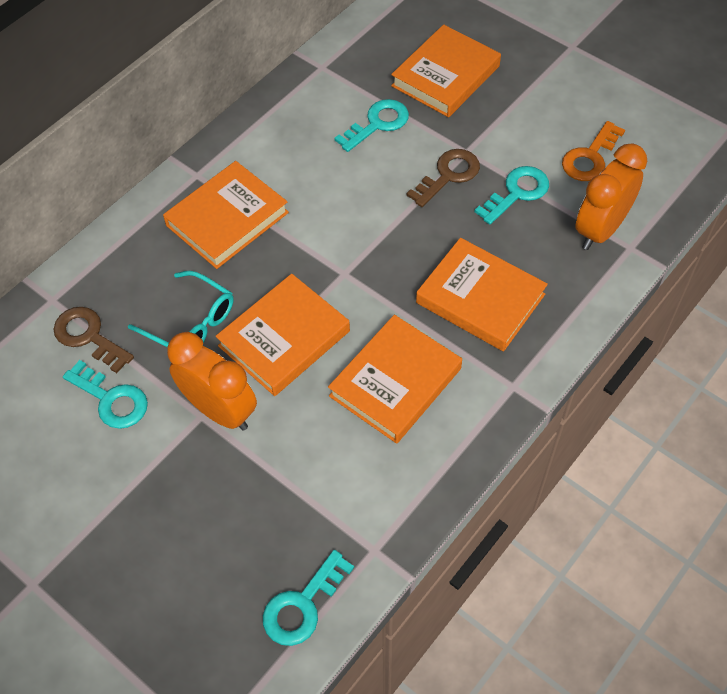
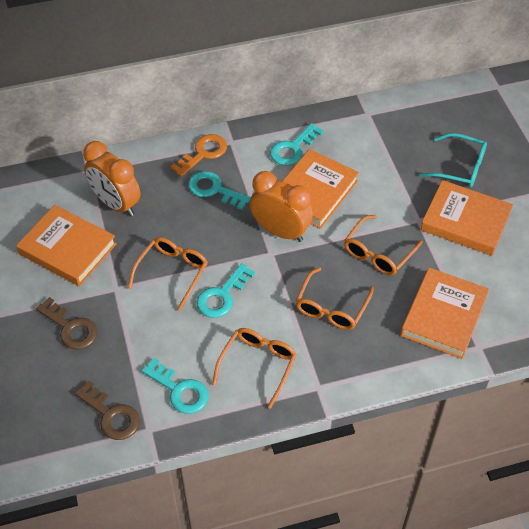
orange book: 5 -> 4
orange glasses: 0 -> 4

